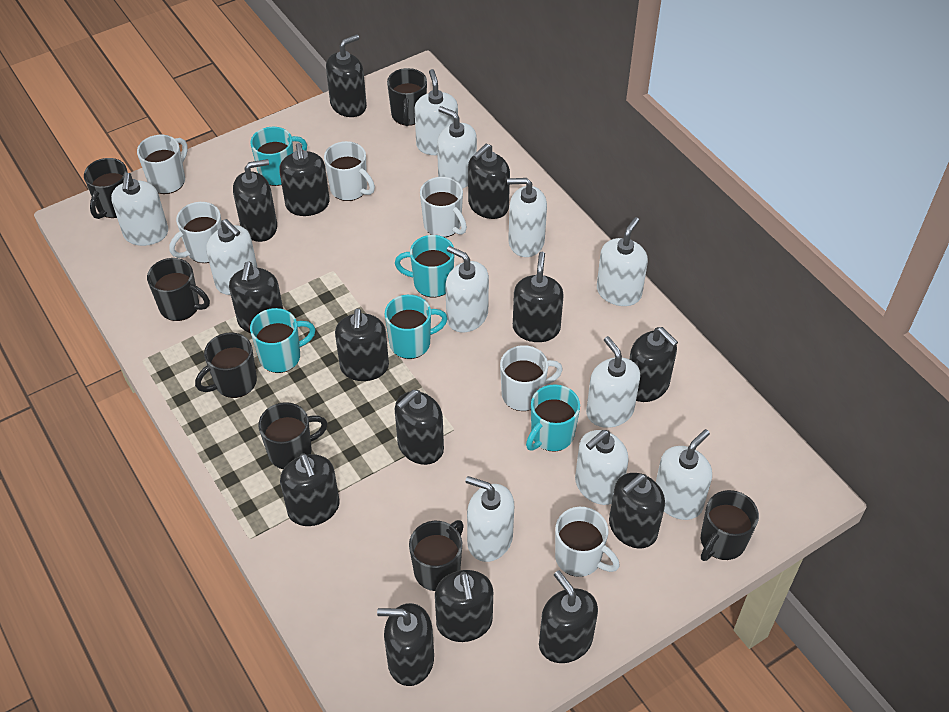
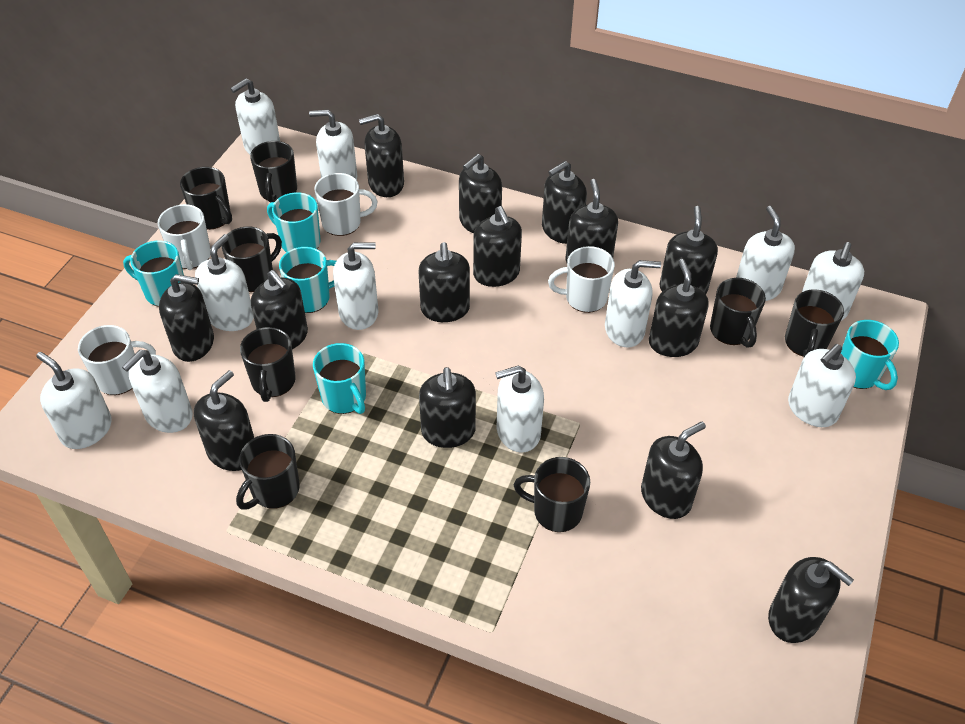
black mug: 7 -> 8
white mug: 6 -> 4

